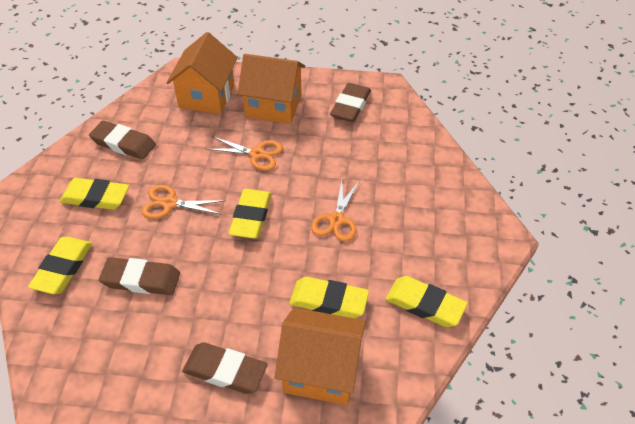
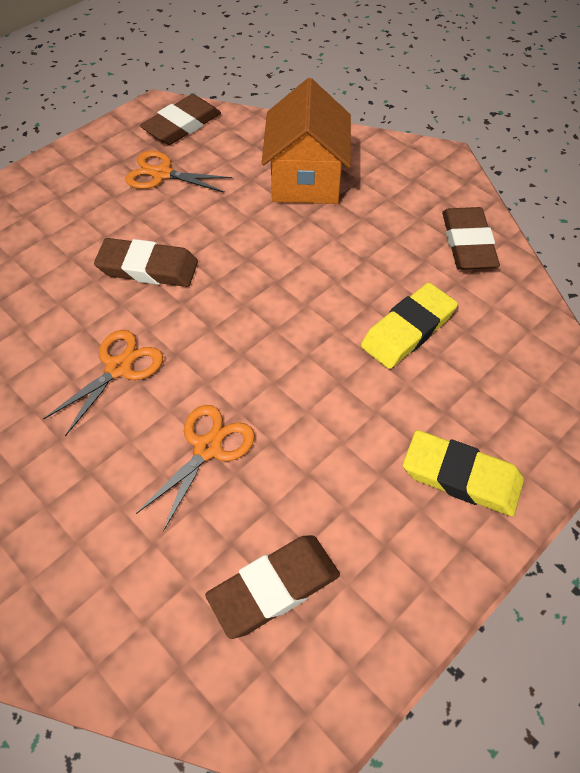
orange house: 3 -> 1
yellow eraser: 5 -> 2

